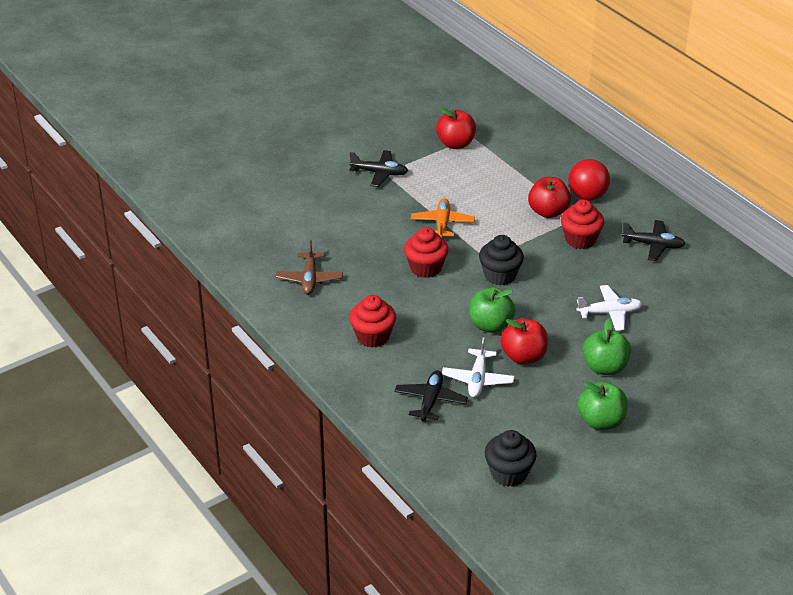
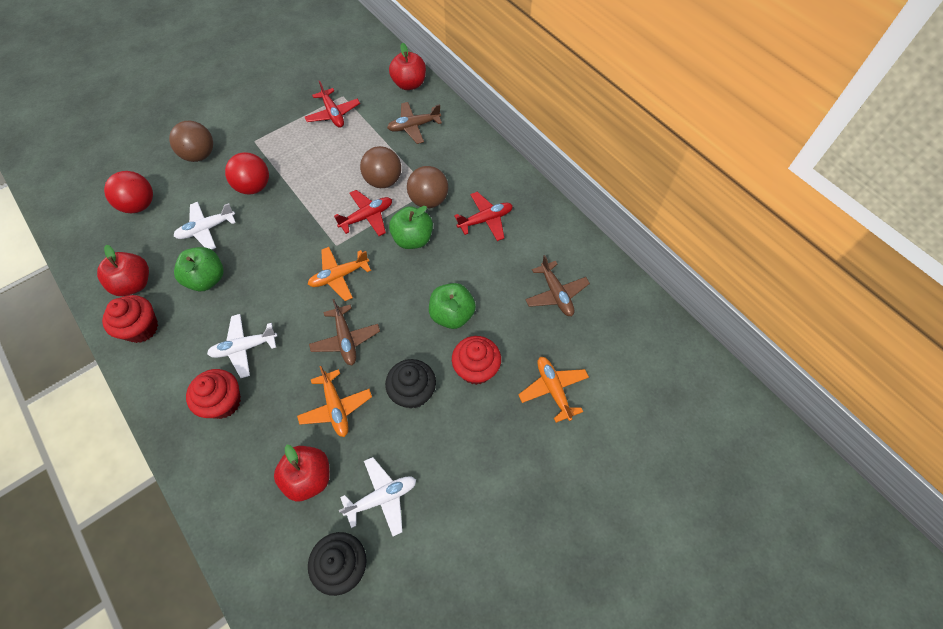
black plane: 3 -> 0
brown ball: 0 -> 3
brown plane: 1 -> 3
orange plane: 1 -> 3
red ball: 1 -> 2
red plane: 0 -> 3
white plane: 2 -> 3

